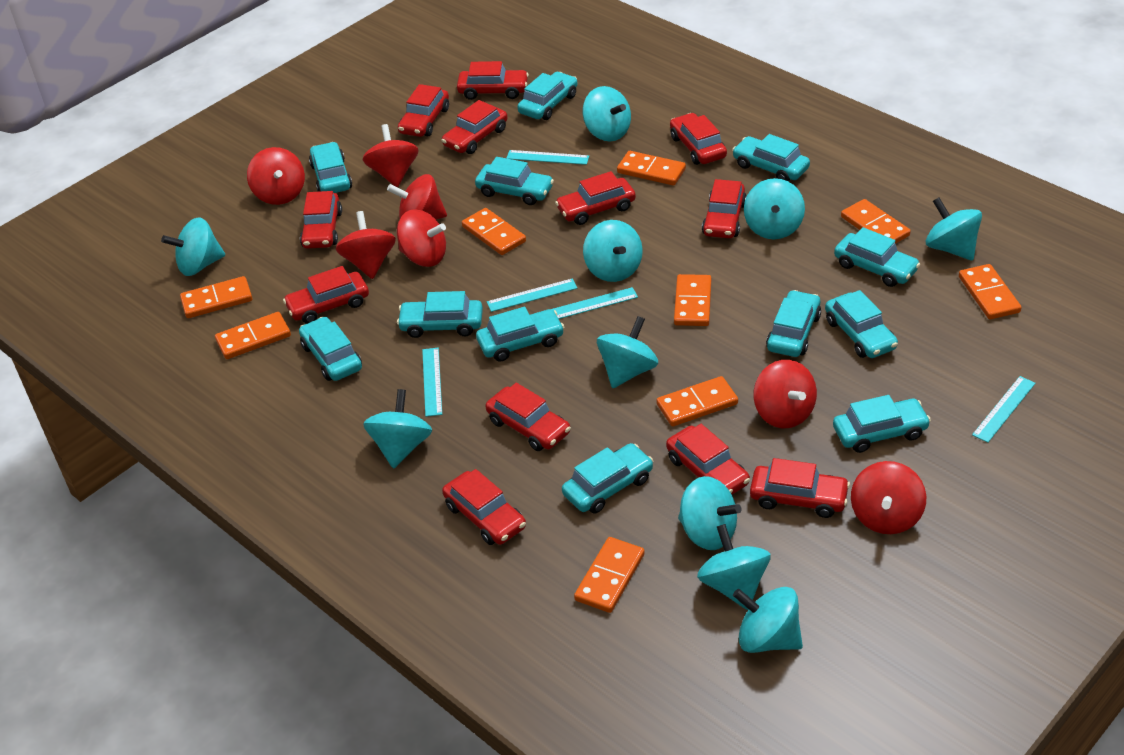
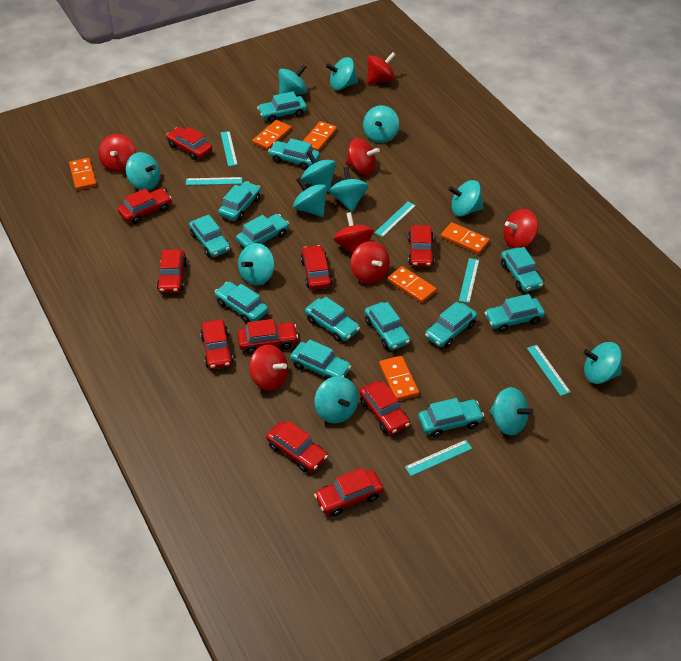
orange domino: 9 -> 6
red car: 12 -> 10
turquoise car: 12 -> 13
turquoise ruler: 5 -> 6
turquoise spinning top: 10 -> 12

